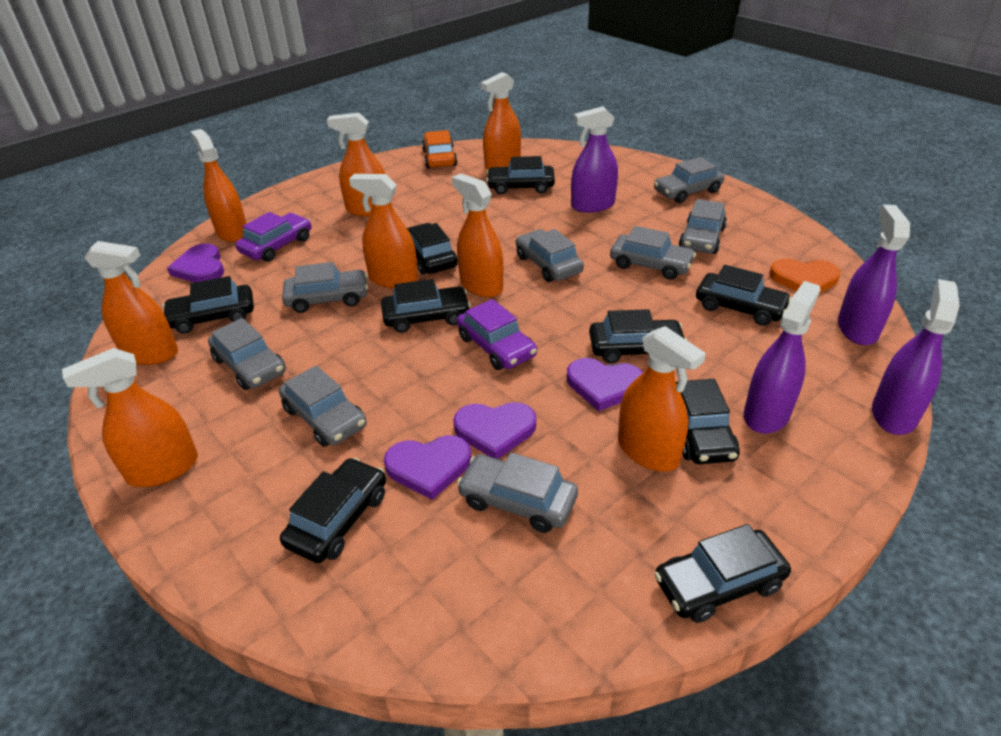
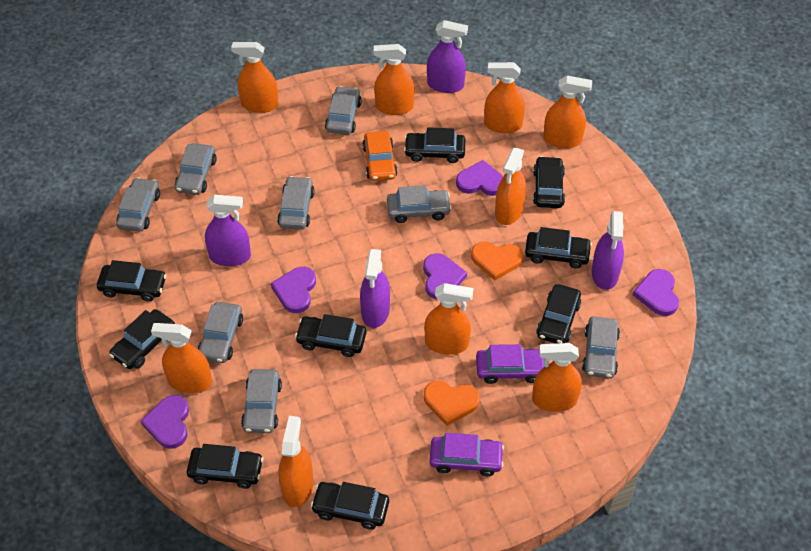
orange heart: 1 -> 2
orange spray bottle: 8 -> 9
purple heart: 4 -> 5

